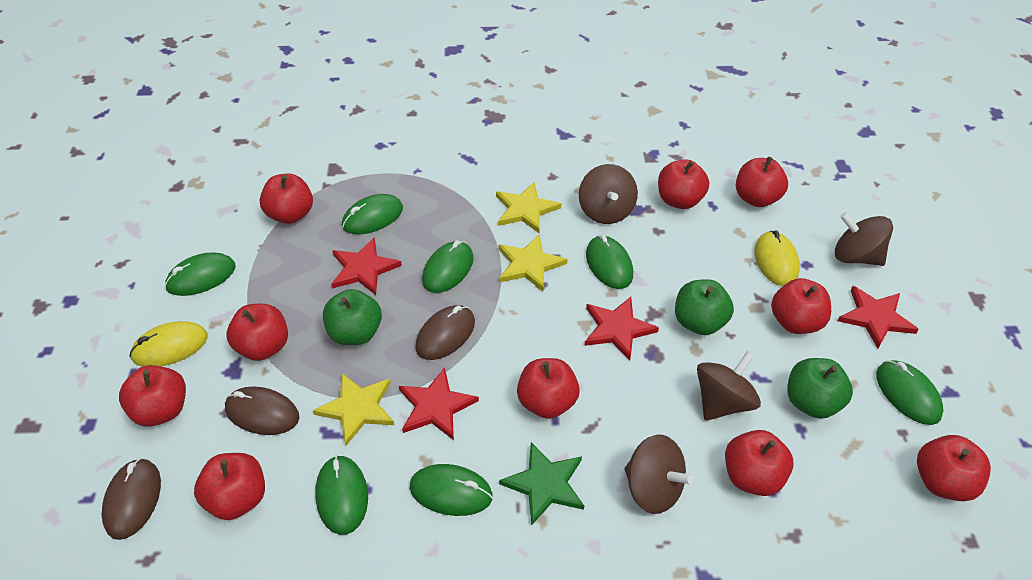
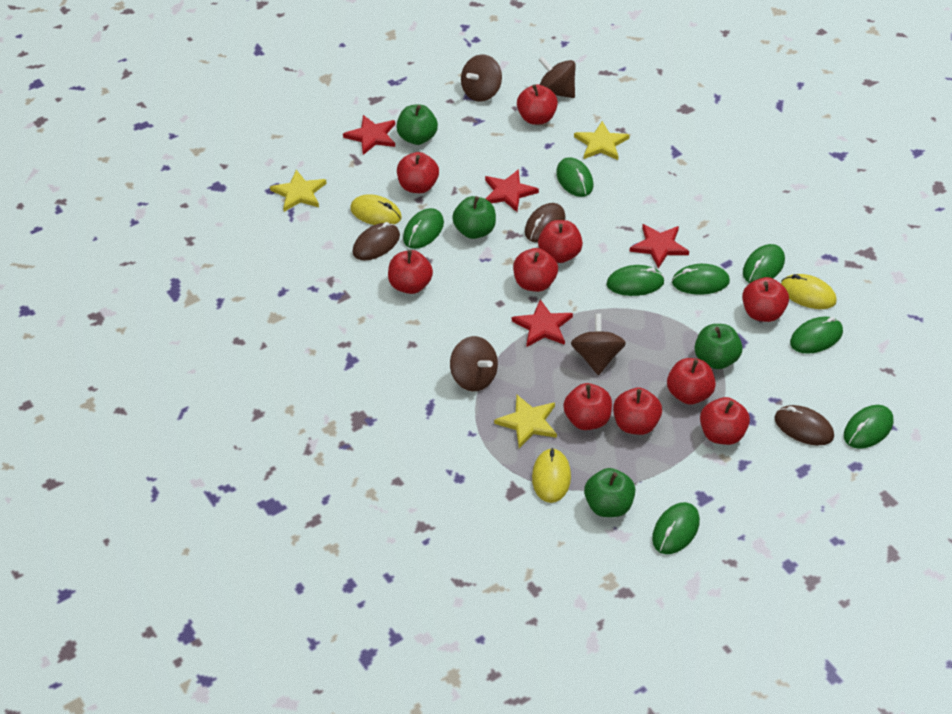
green apple: 3 -> 4
green mouse: 7 -> 8
green star: 1 -> 0
yellow mouse: 2 -> 3

